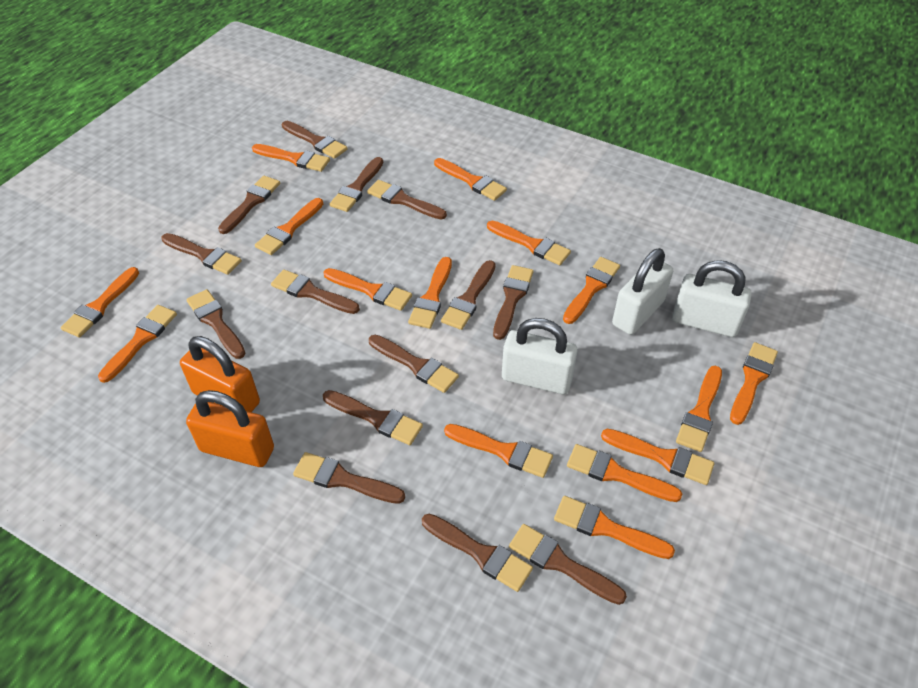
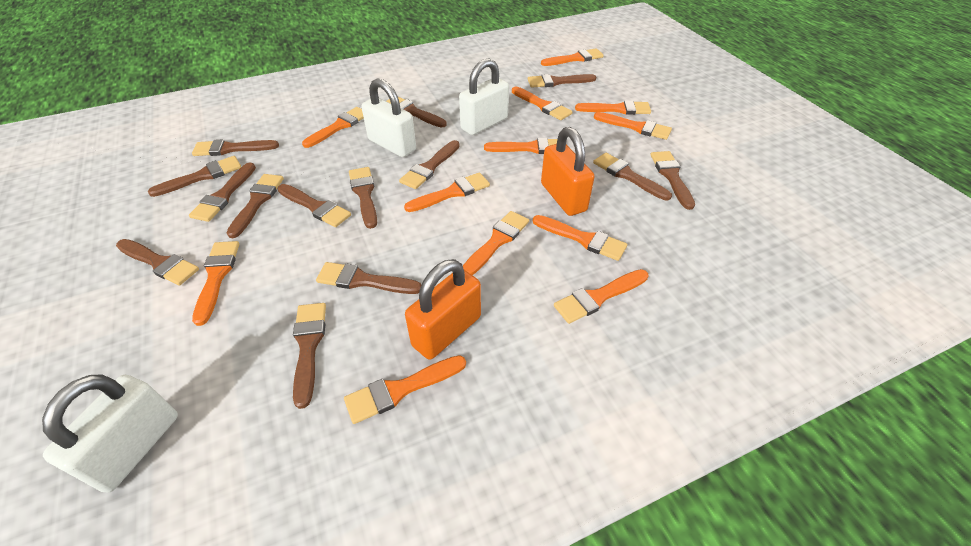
orange brush: 15 -> 12

